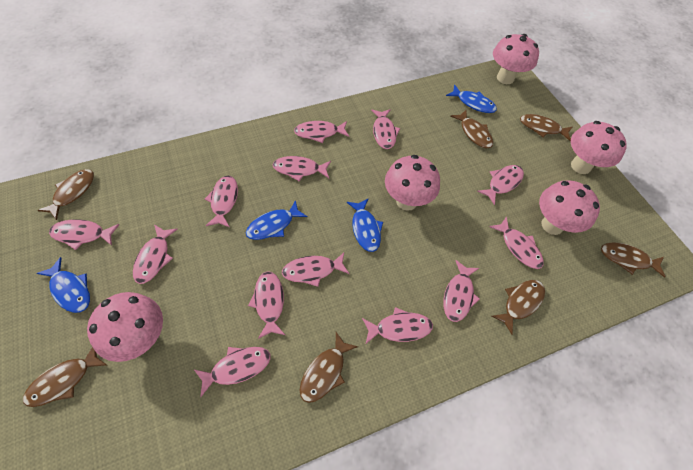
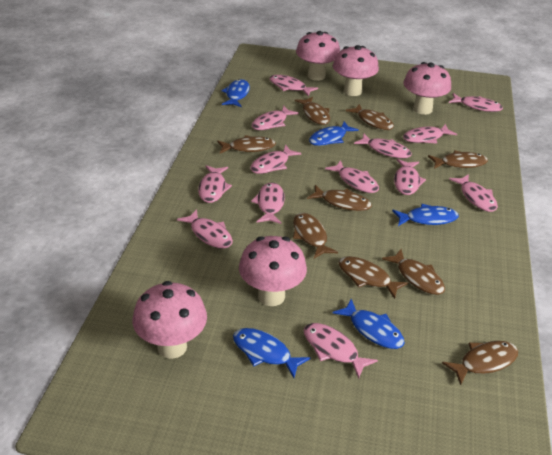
blue fish: 4 -> 5
brown fish: 7 -> 9

